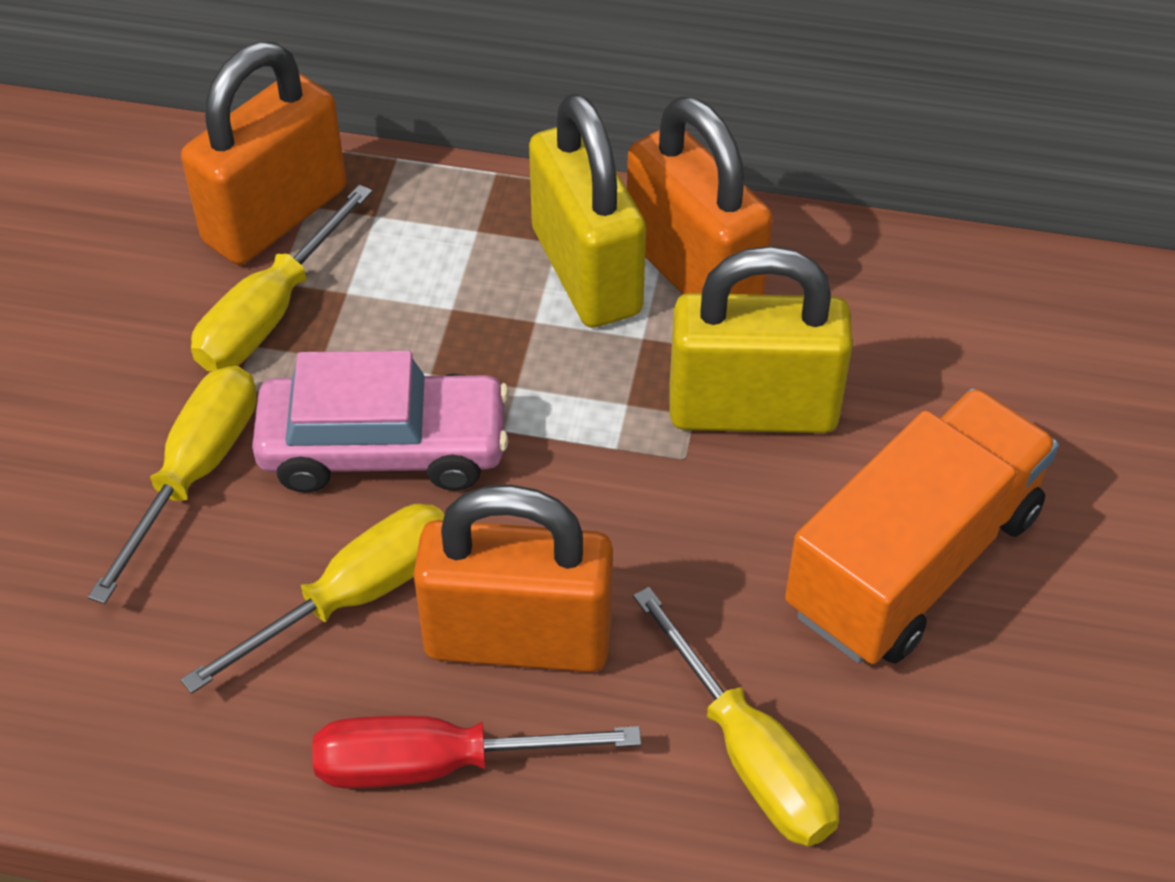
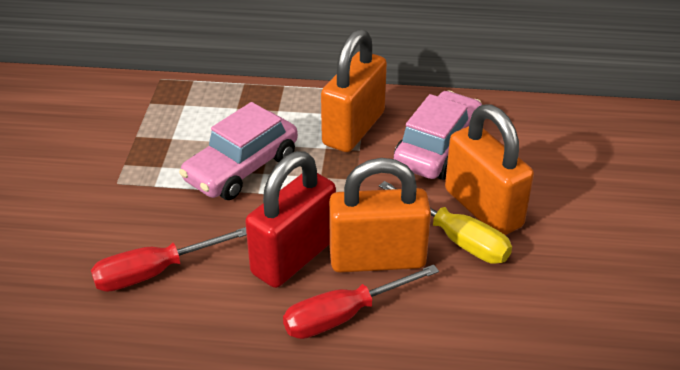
orange truck: 1 -> 0
pink car: 1 -> 2
red padlock: 0 -> 1
red screwdriver: 1 -> 2
yellow padlock: 2 -> 0
yellow screwdriver: 4 -> 1

